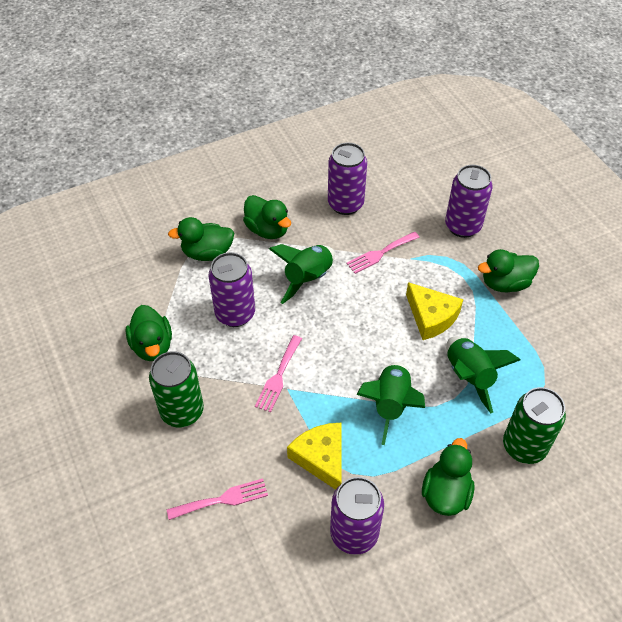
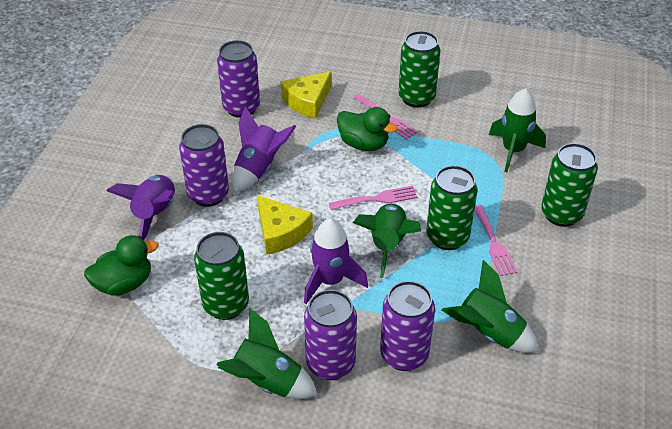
green can: 2 -> 4
green duck: 5 -> 2
green rocket: 3 -> 4
purple rocket: 0 -> 3

